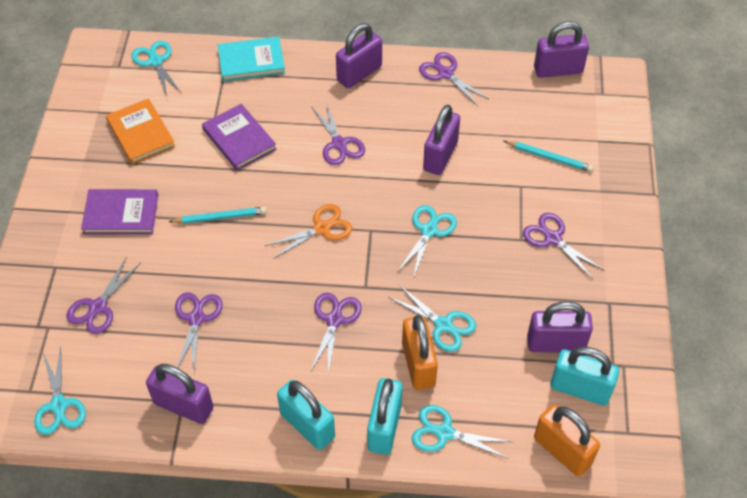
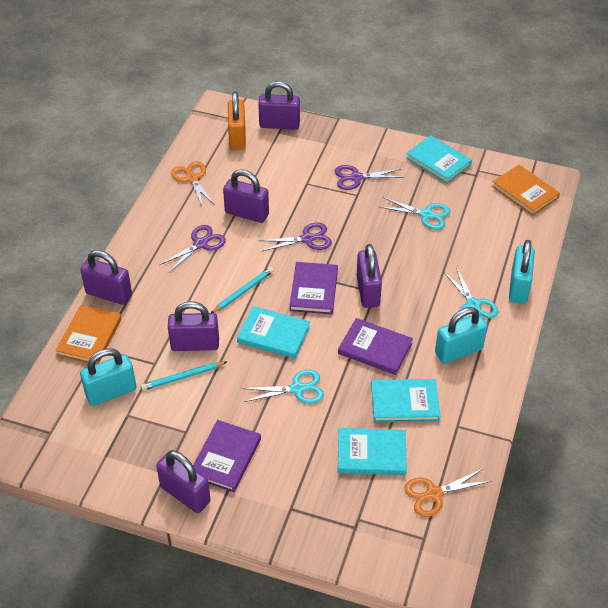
orange book: 1 -> 2
orange padlock: 2 -> 1
orange scissors: 1 -> 2
purple book: 2 -> 3
purple padlock: 5 -> 6
purple scissors: 6 -> 3
turquoise book: 1 -> 4
turquoise scissors: 5 -> 3

